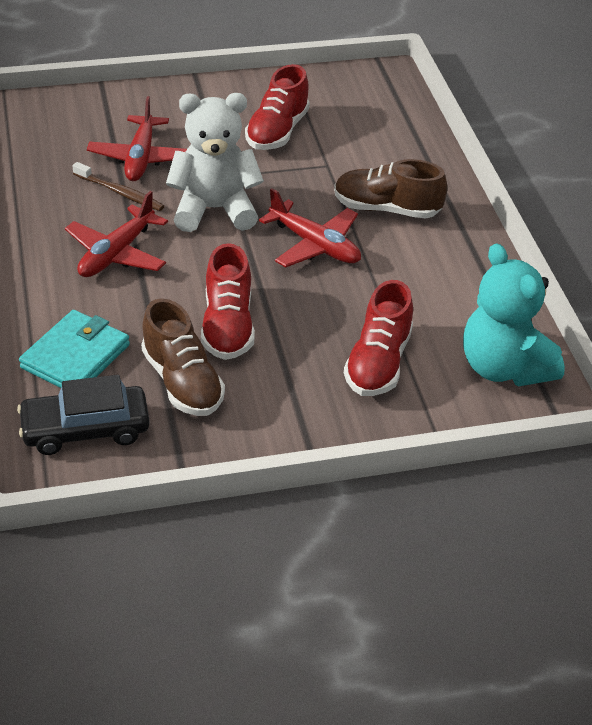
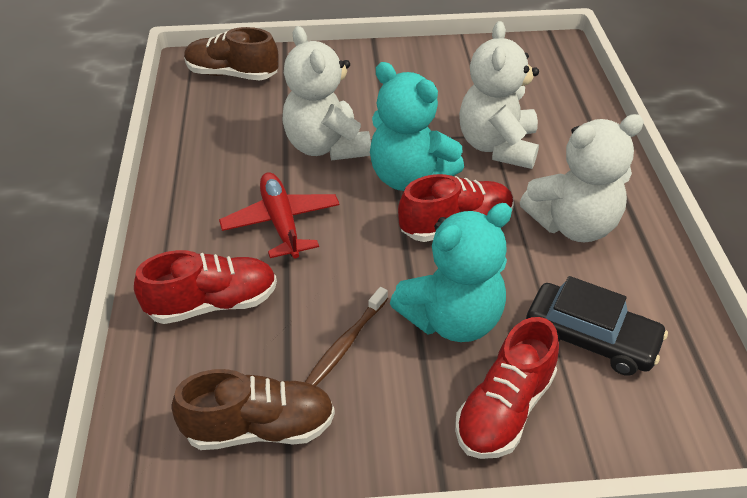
red plane: 3 -> 1
turquoise teddy bear: 1 -> 2
turquoise wallet: 1 -> 0
white teddy bear: 1 -> 3

